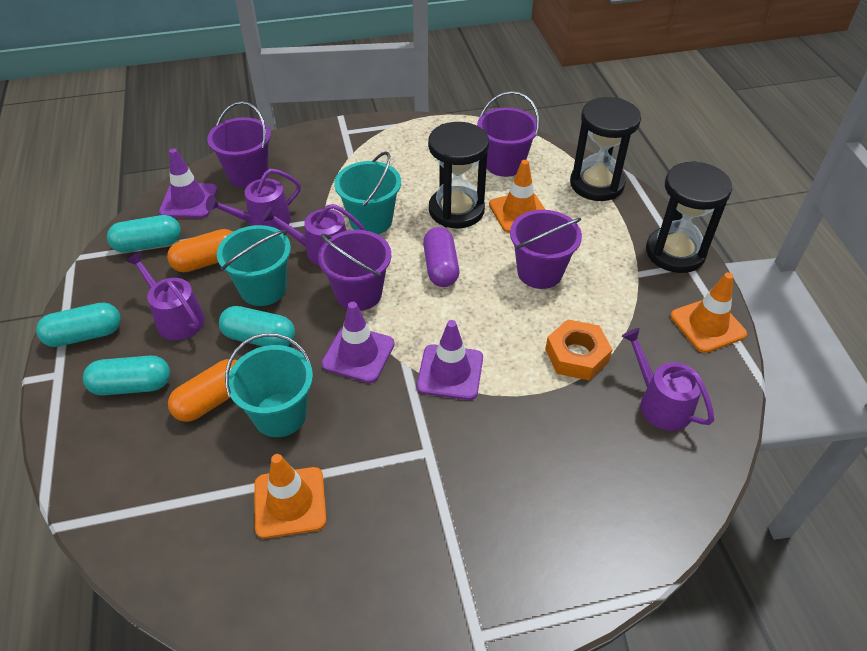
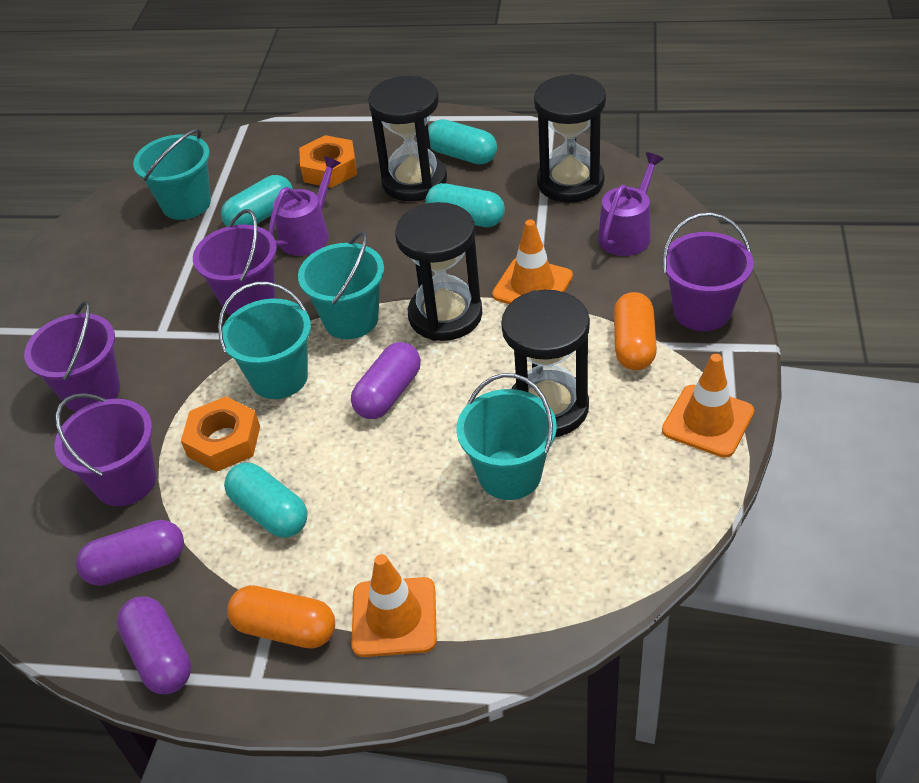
black hourglass: 3 -> 4
orange nut: 1 -> 2
purple capsule: 1 -> 3
purple traffic cone: 3 -> 0
purple watering can: 4 -> 2
turquoise bucket: 3 -> 4

